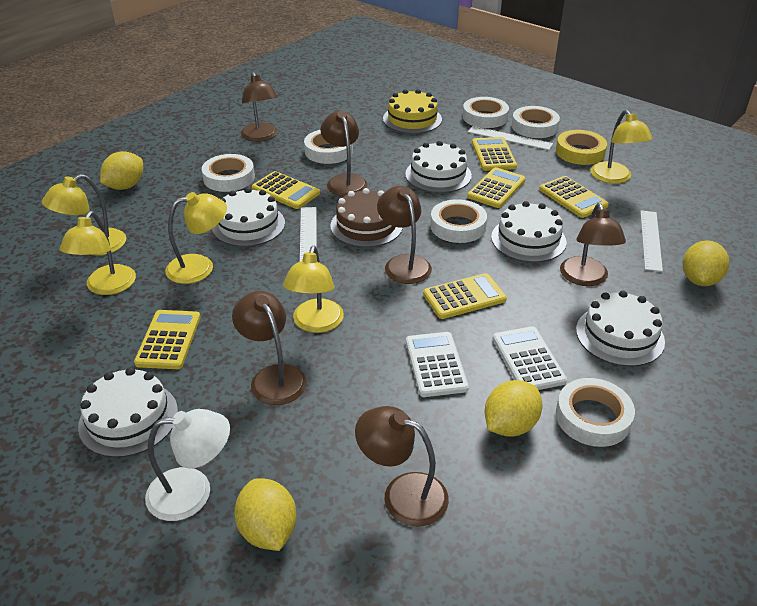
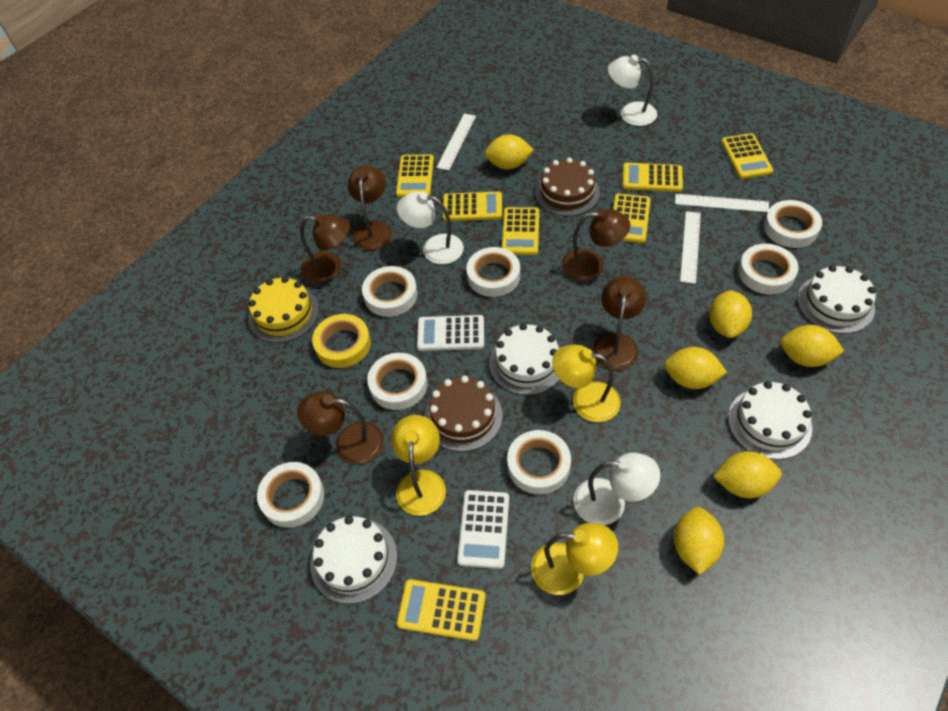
brown cake: 1 -> 2
brown lamp: 6 -> 5
white cake: 5 -> 4
white lamp: 1 -> 3
white tape: 6 -> 7
yellow calculator: 6 -> 7
yellow lamp: 5 -> 3
yellow lemon: 4 -> 6

